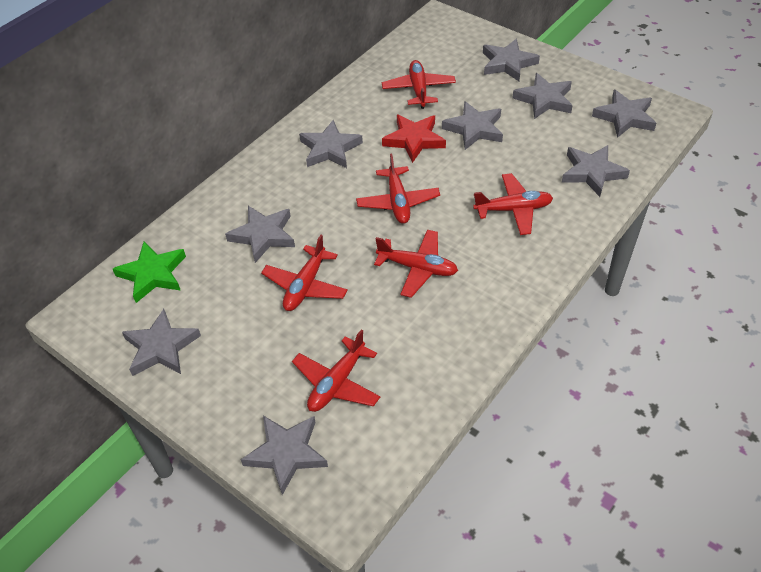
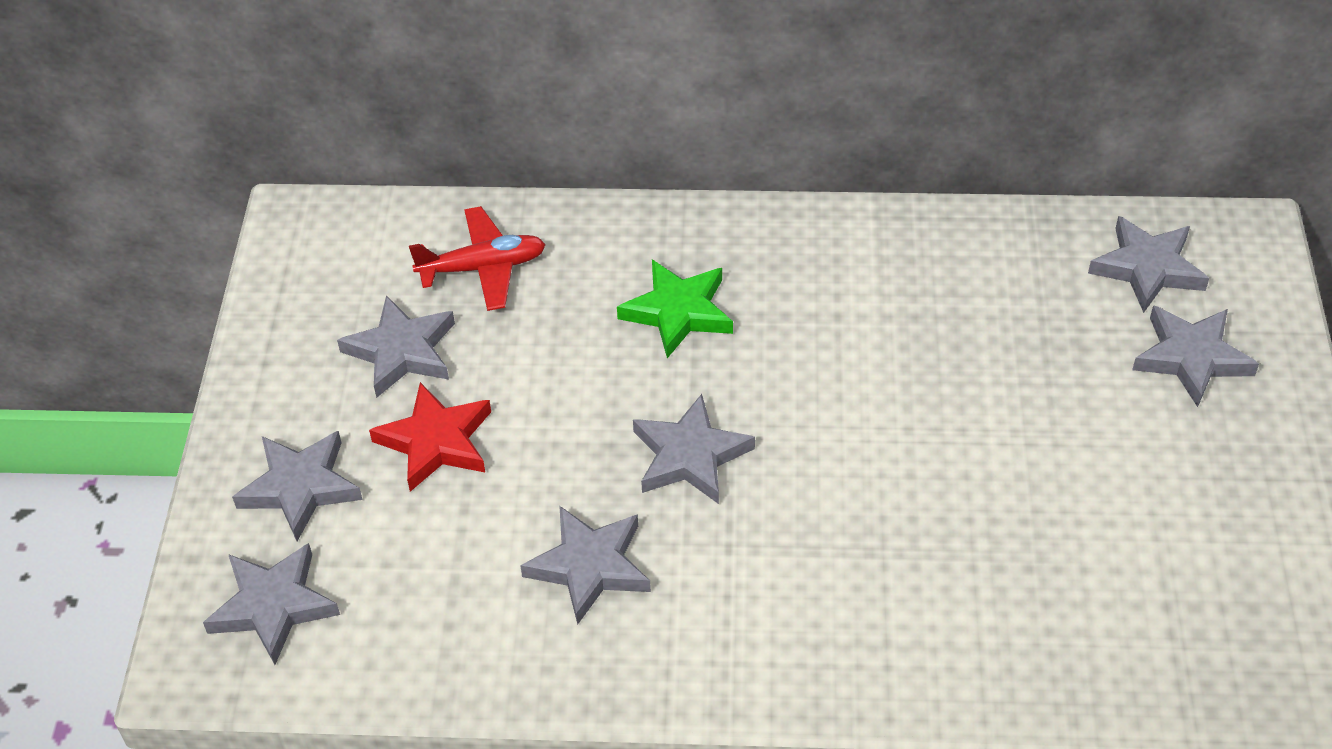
grey star: 9 -> 7
red plane: 6 -> 1

